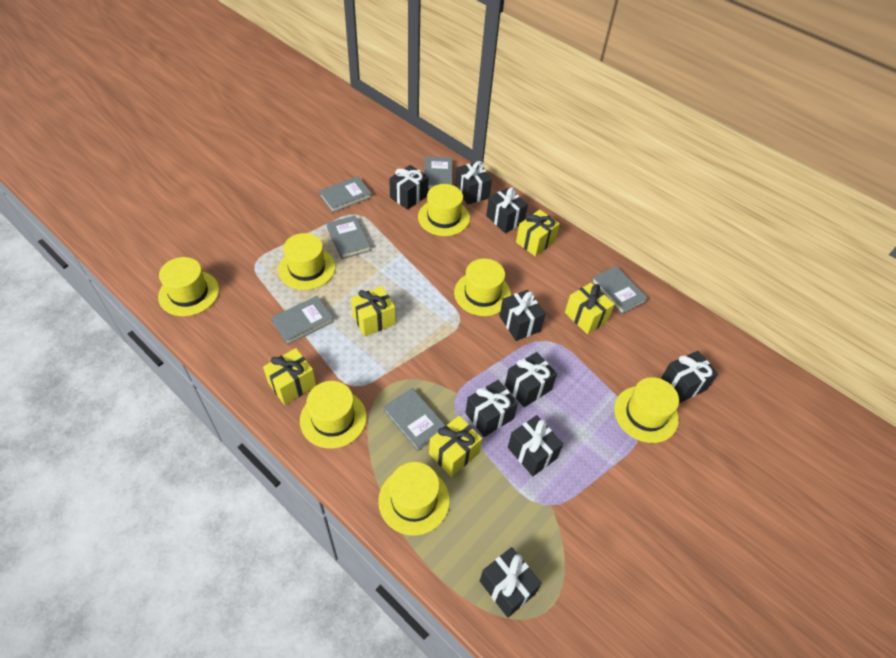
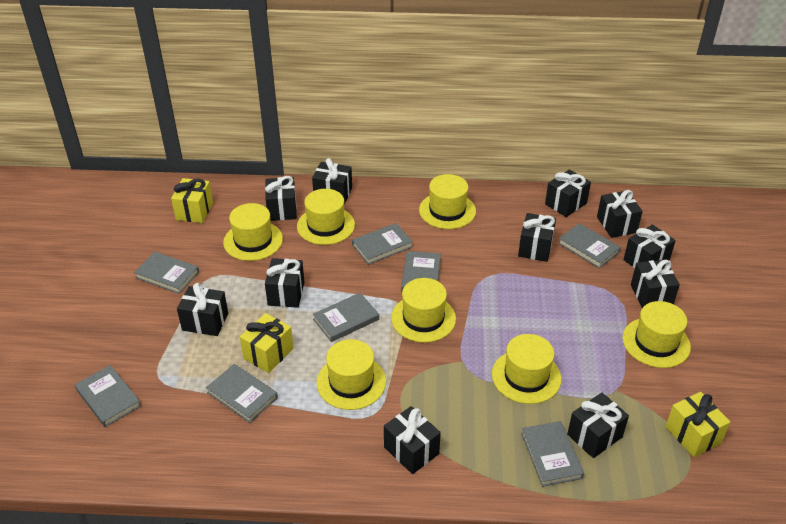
black gift: 9 -> 11
grey book: 6 -> 8
yellow gift: 5 -> 3

